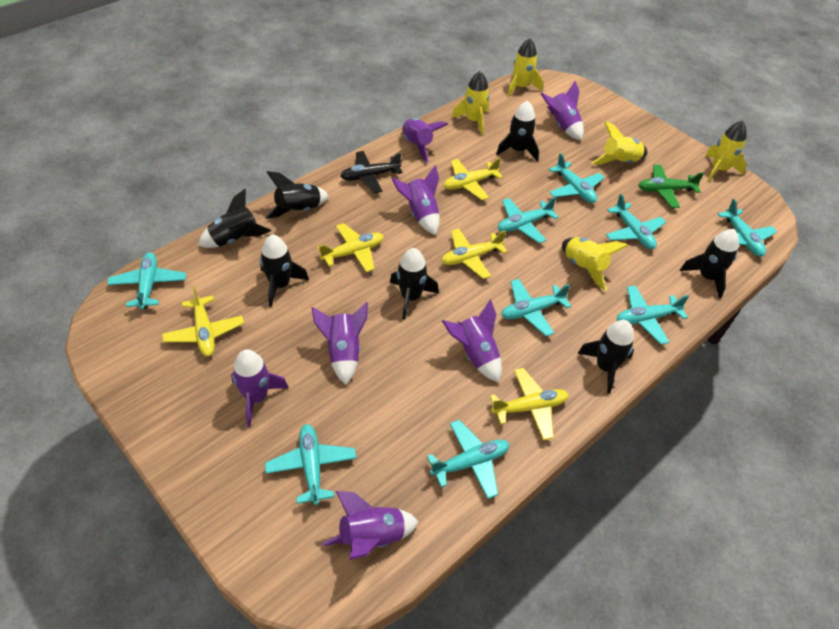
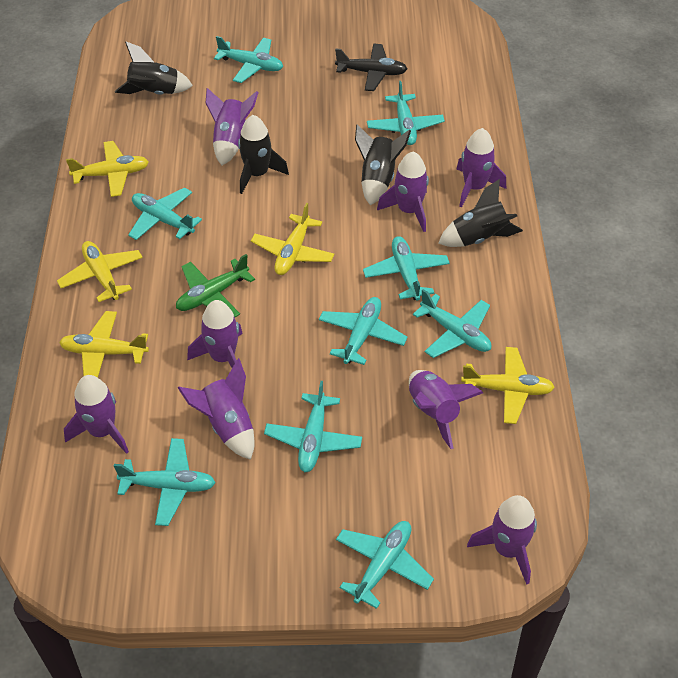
black rocket: 7 -> 4
purple rocket: 7 -> 8
yellow rocket: 5 -> 0

